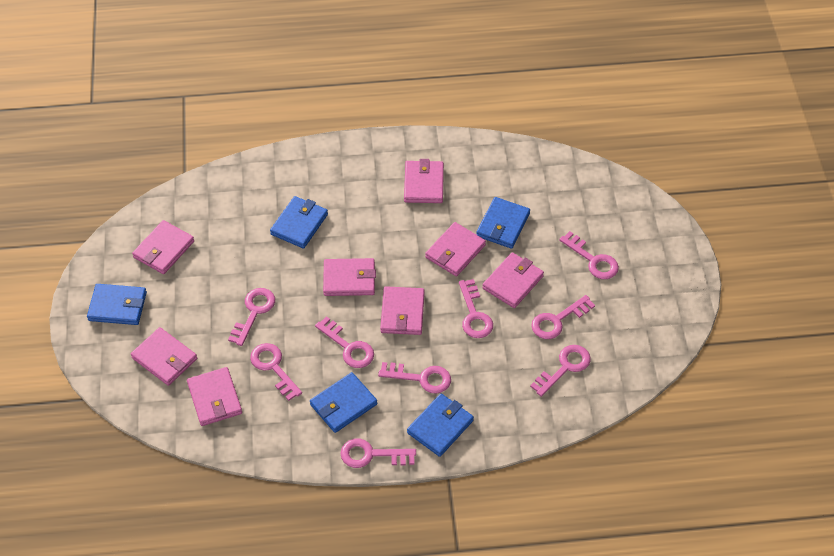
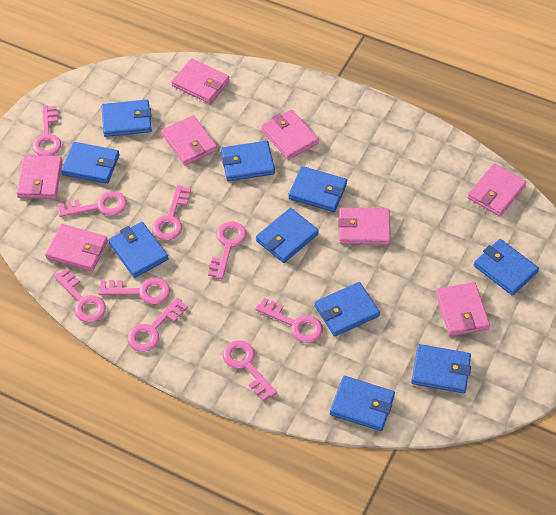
blue wallet: 5 -> 10

